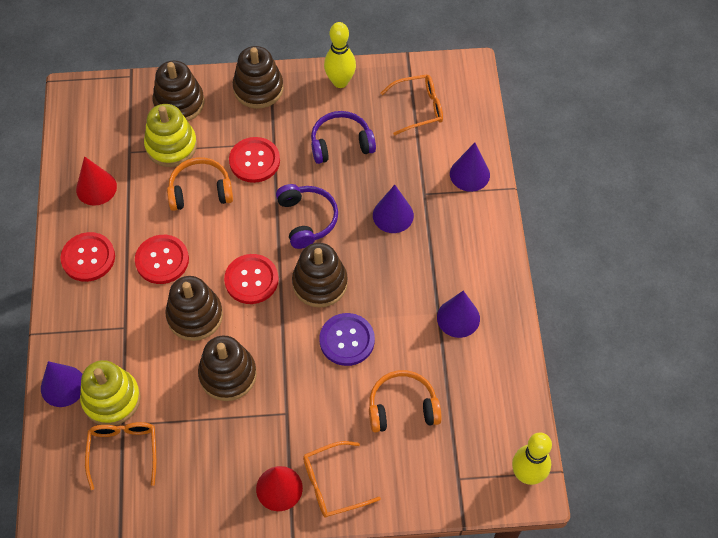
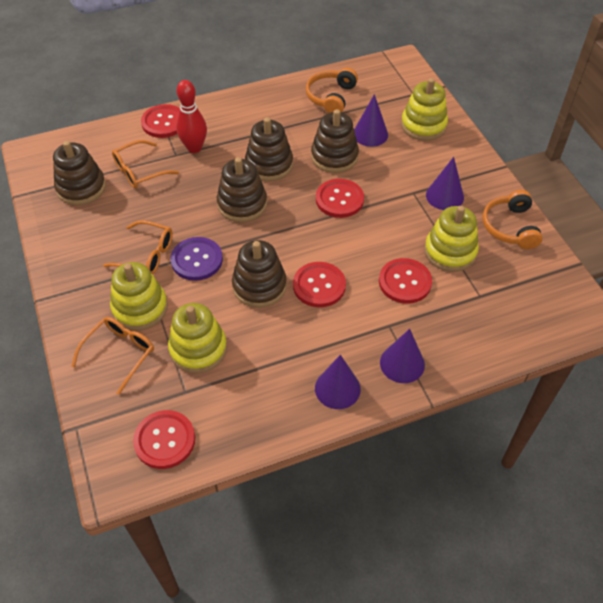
purple headphones: 2 -> 0
red bowling pin: 0 -> 1
red button: 4 -> 5
red cone: 2 -> 0
yellow bowling pin: 2 -> 0
yellow stacking toy: 2 -> 4

